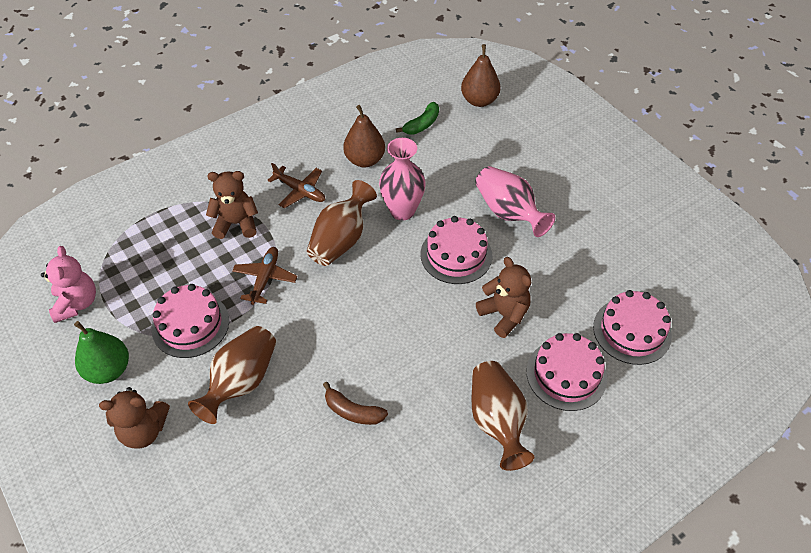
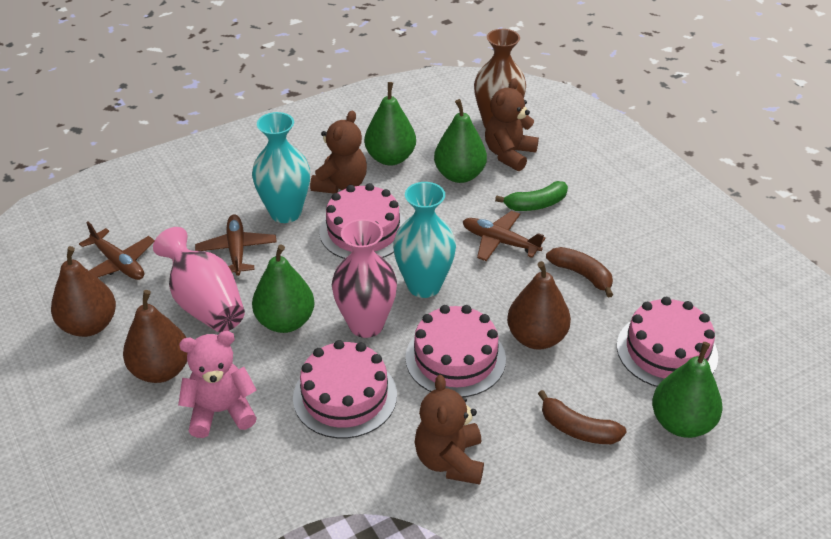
brown banana: 1 -> 2
brown pear: 2 -> 3
brown plane: 2 -> 3
brown vase: 3 -> 1
green pear: 1 -> 4
turquoise vase: 0 -> 2

